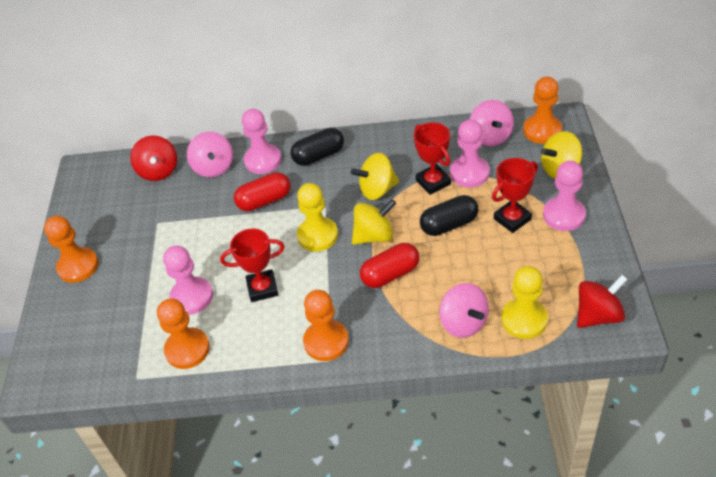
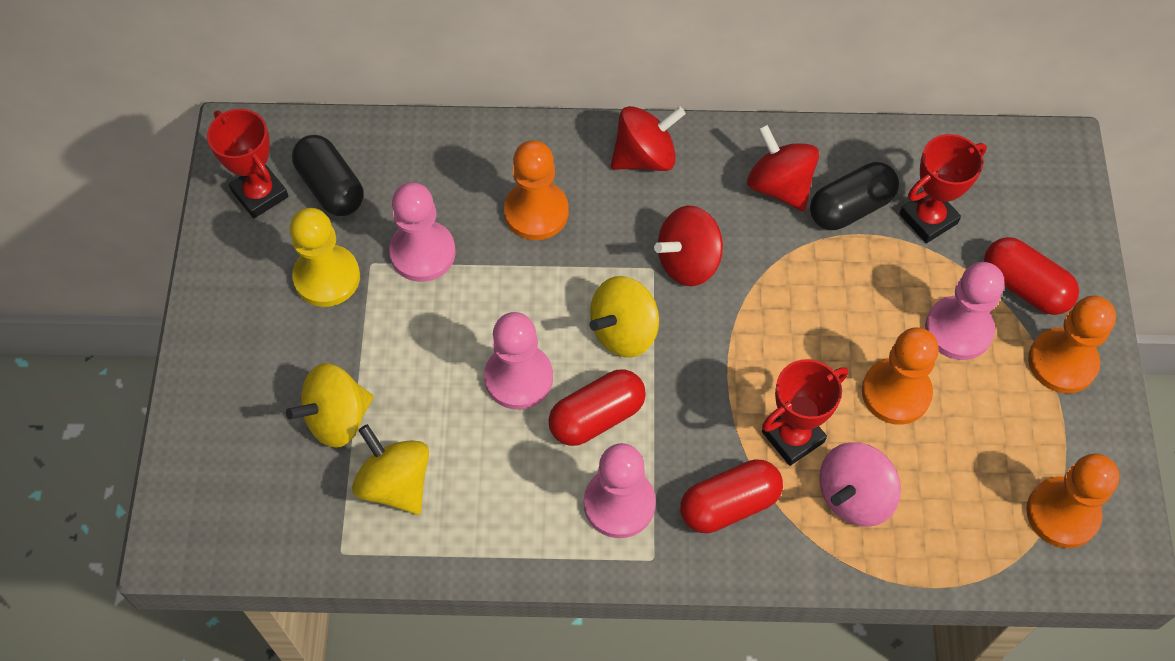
pink spinning top: 3 -> 1
red capsule: 2 -> 3
red spinning top: 2 -> 3
yellow pawn: 2 -> 1

